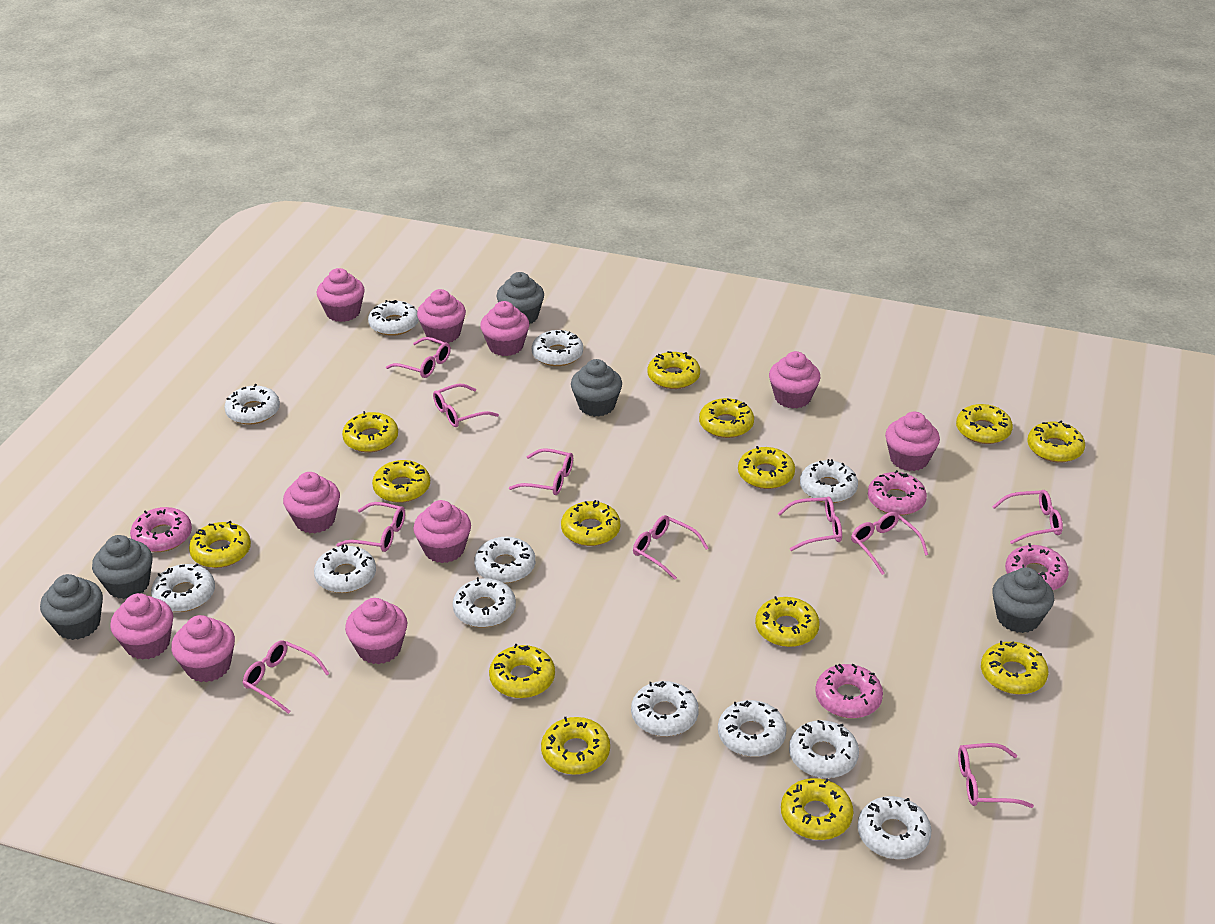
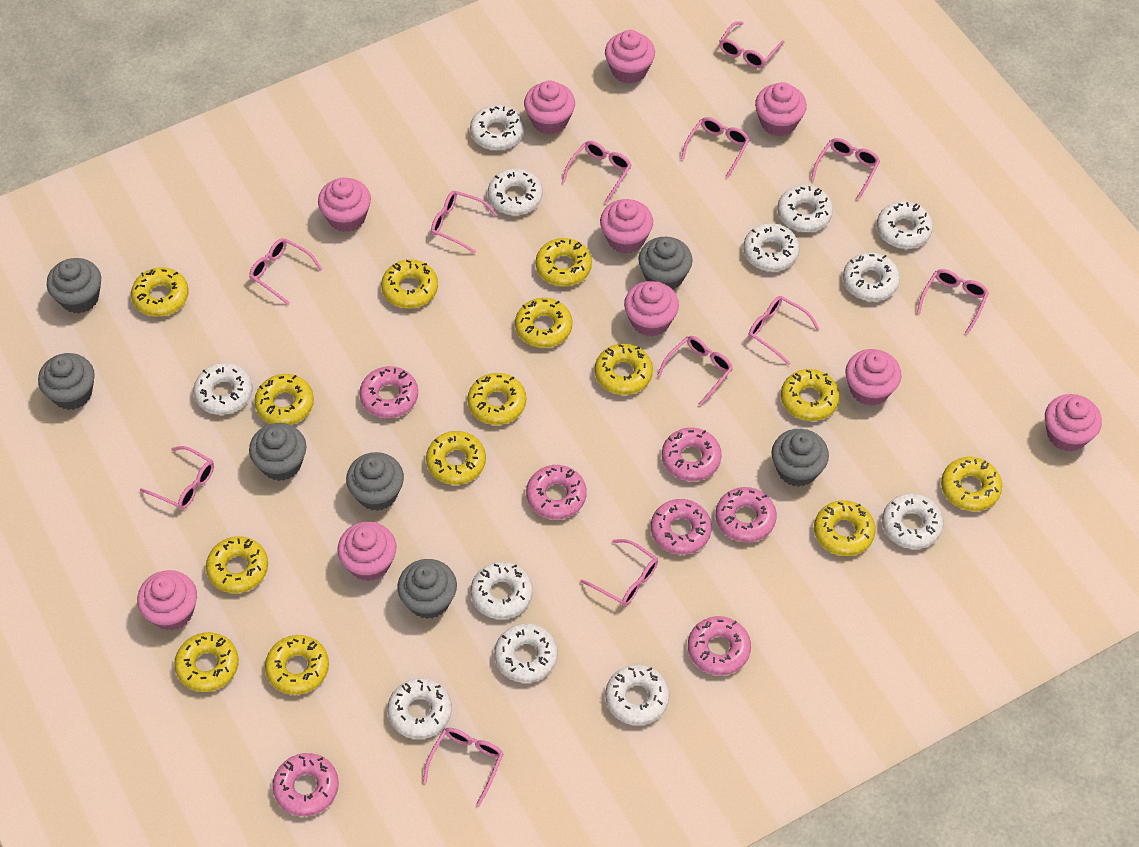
grey cupcake: 5 -> 7
pink donut: 4 -> 7
pink glasses: 10 -> 12

